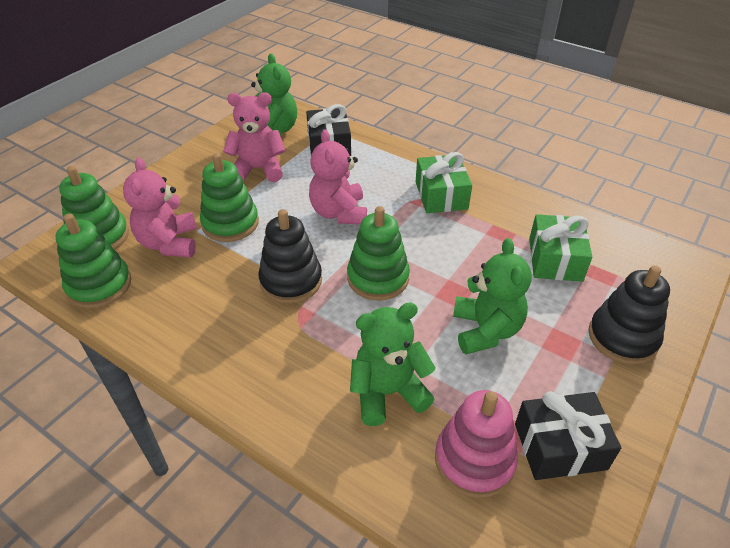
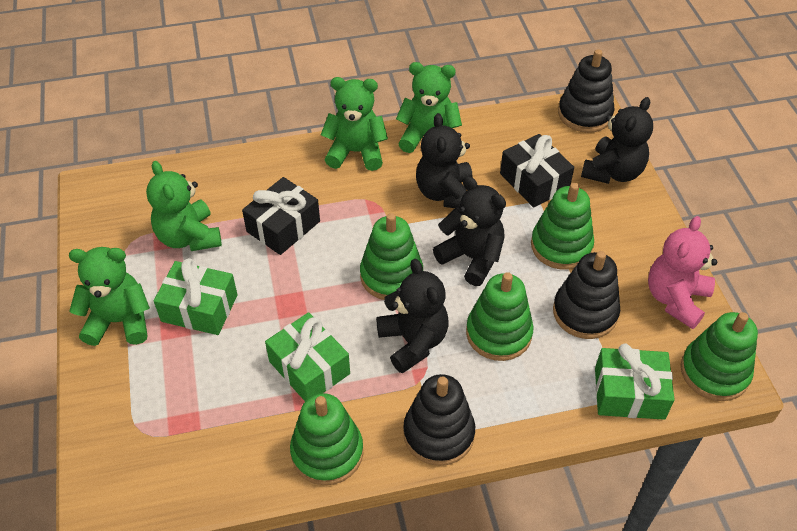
black stacking toy: 2 -> 3
black teddy bear: 0 -> 4
green gift: 2 -> 3
green stacking toy: 4 -> 5
green teddy bear: 3 -> 4
pink stacking toy: 1 -> 0
pink teddy bear: 3 -> 1

